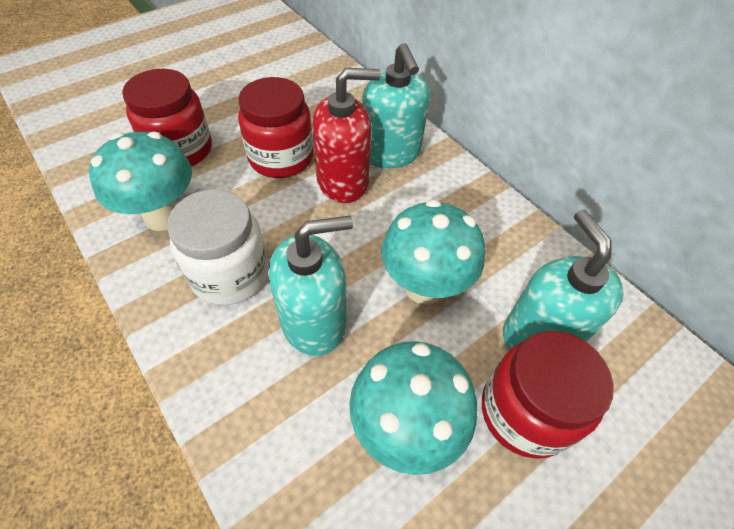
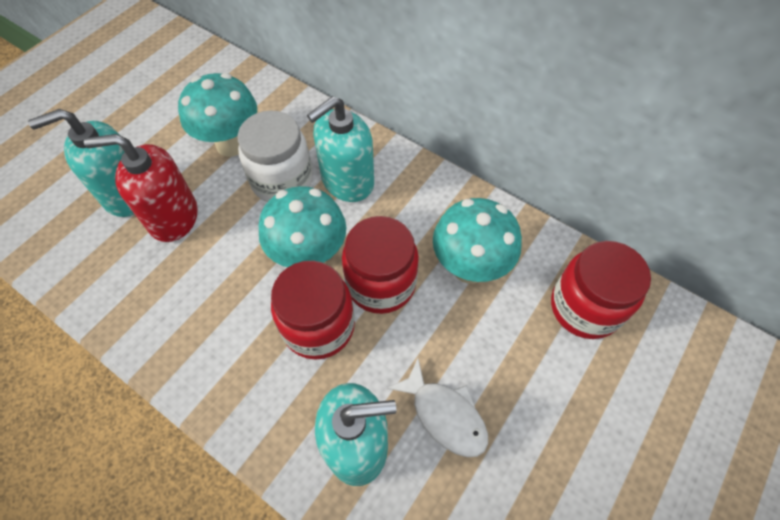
white fish: 0 -> 1

